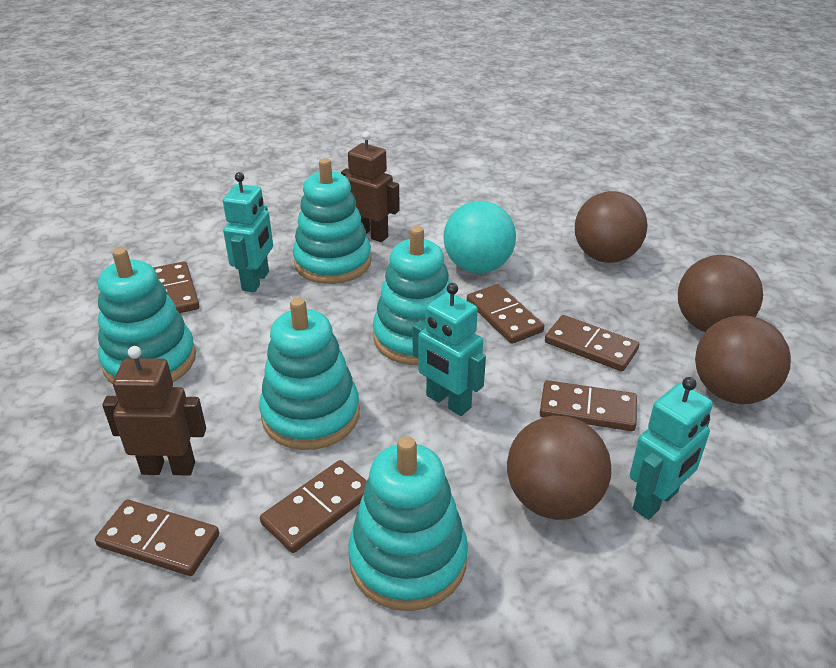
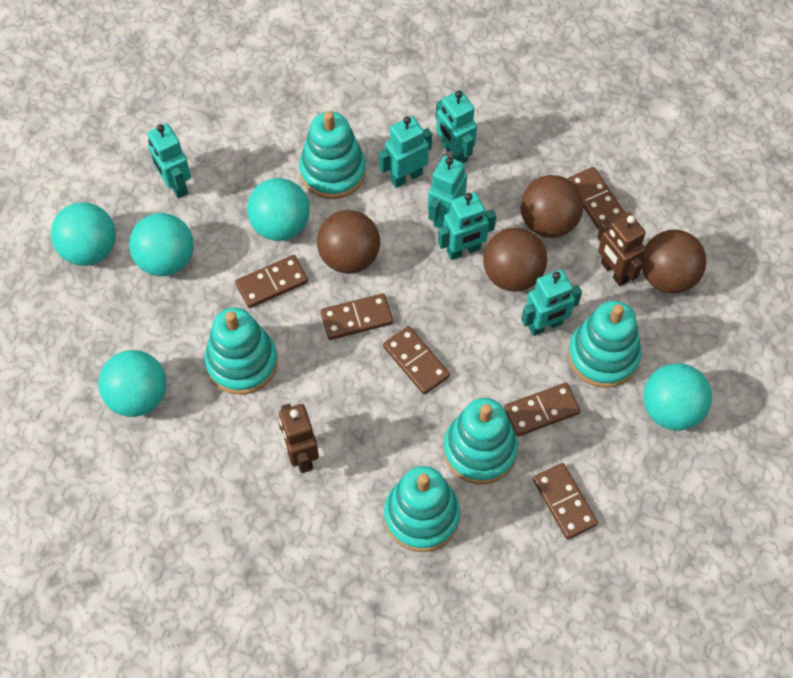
turquoise ball: 1 -> 5
turquoise robot: 3 -> 6

